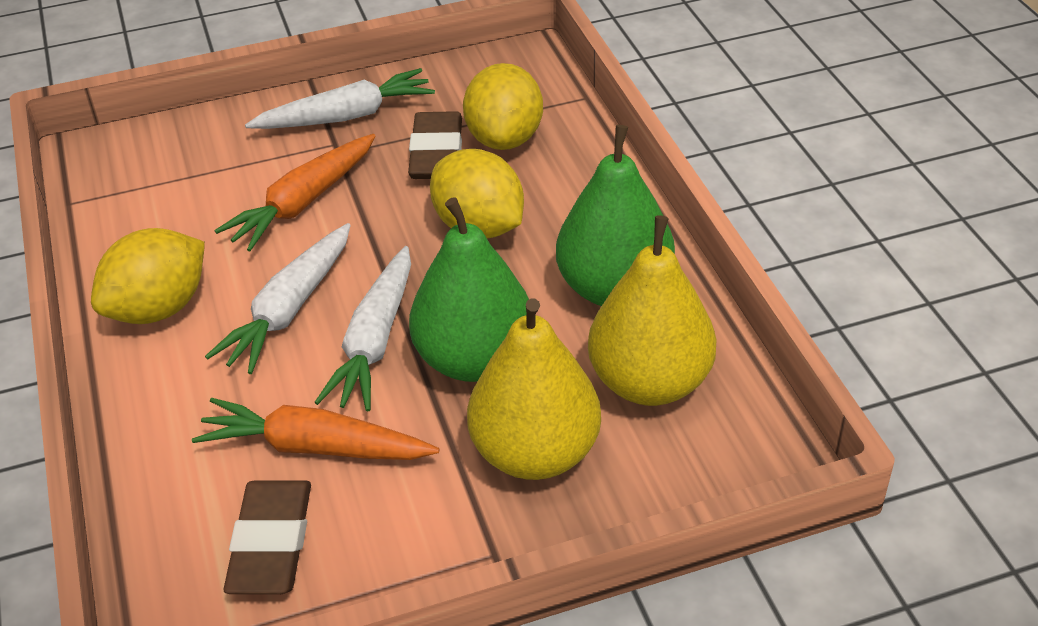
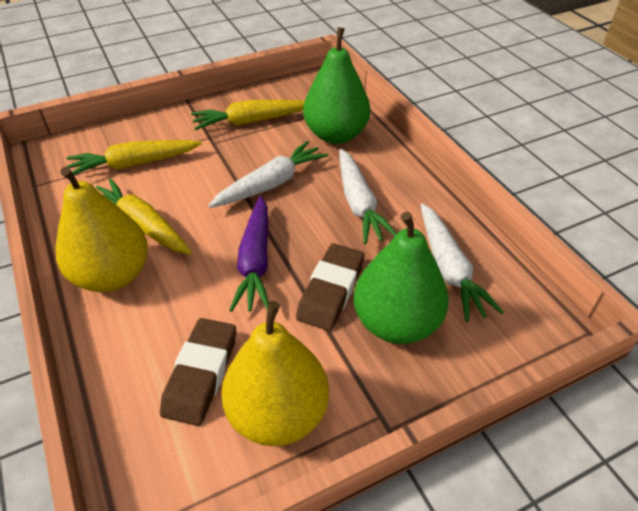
orange carrot: 2 -> 0
purple carrot: 0 -> 1
yellow carrot: 0 -> 3
yellow lemon: 3 -> 0

